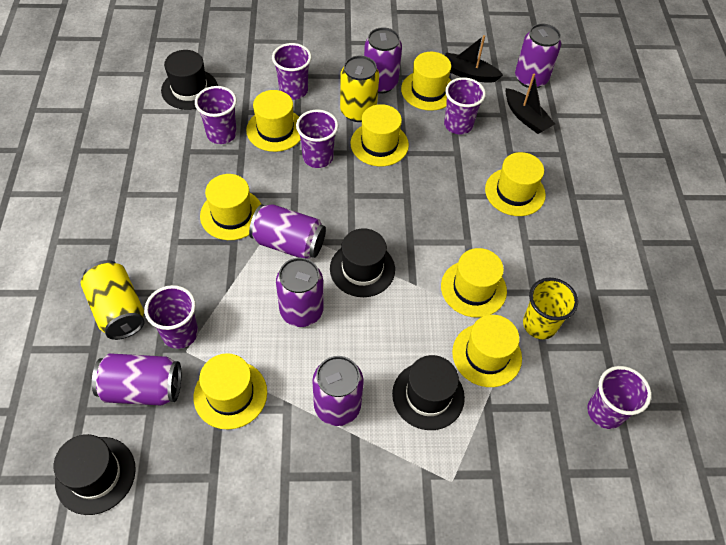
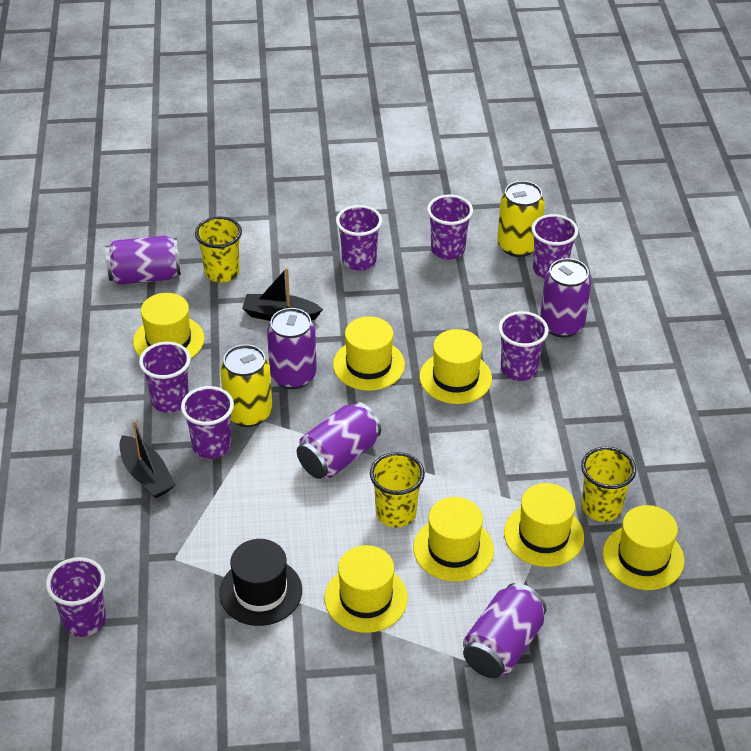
black hat: 4 -> 1
purple can: 6 -> 5
purple cup: 6 -> 7
yellow cup: 1 -> 3
yellow hat: 8 -> 7

